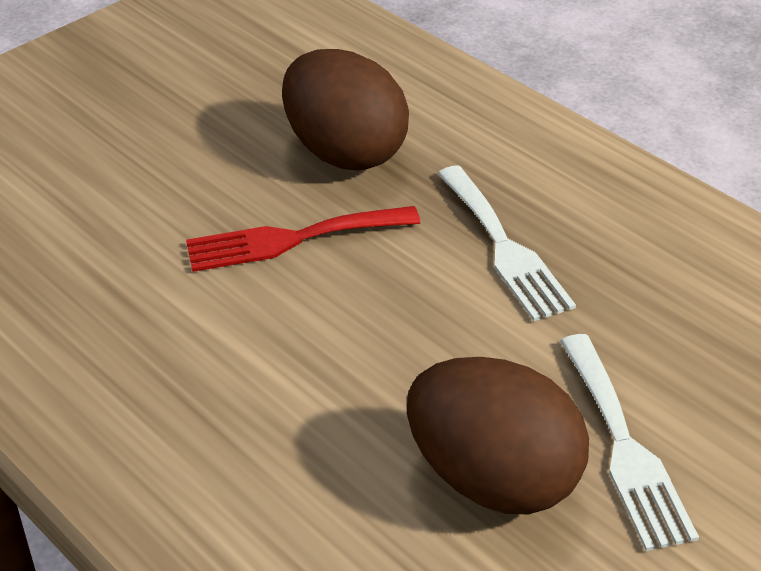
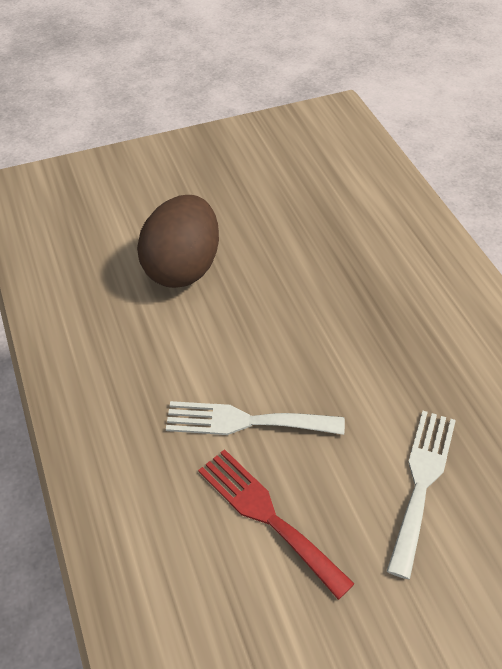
brown egg: 2 -> 1

